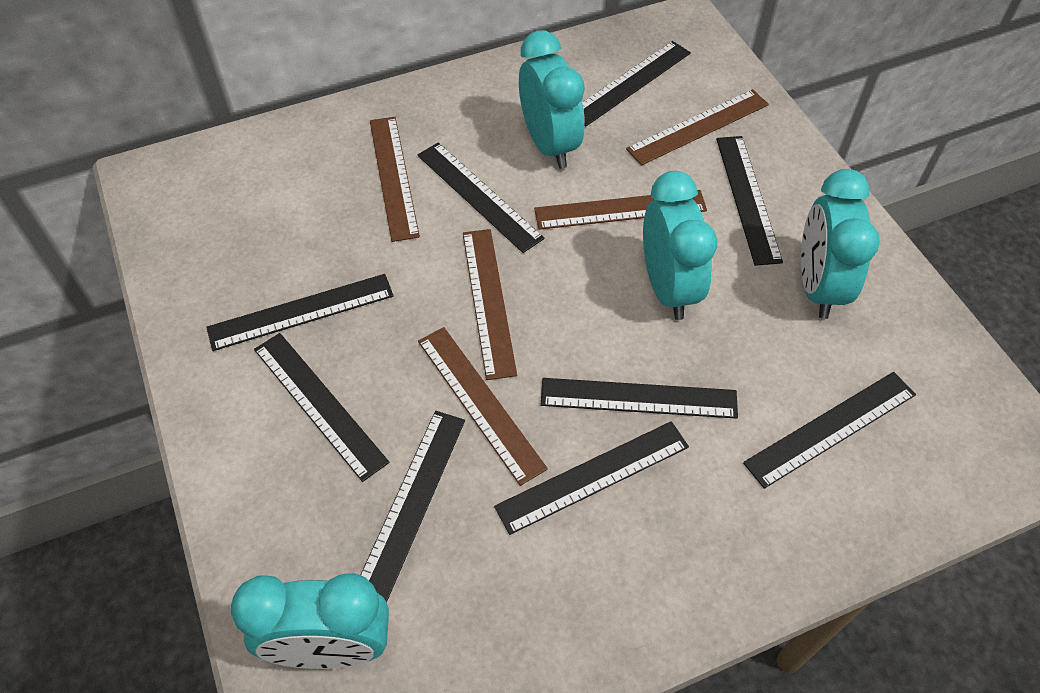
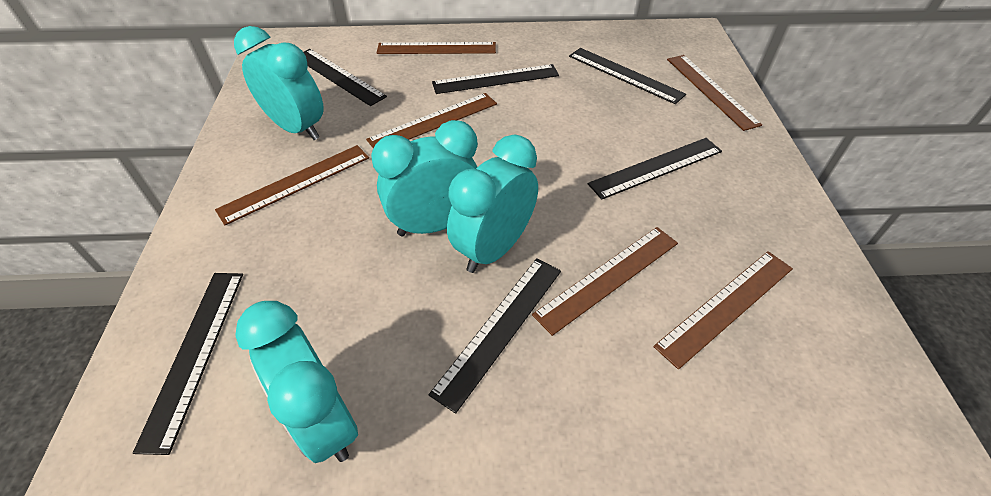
black ruler: 9 -> 6
brown ruler: 5 -> 6

